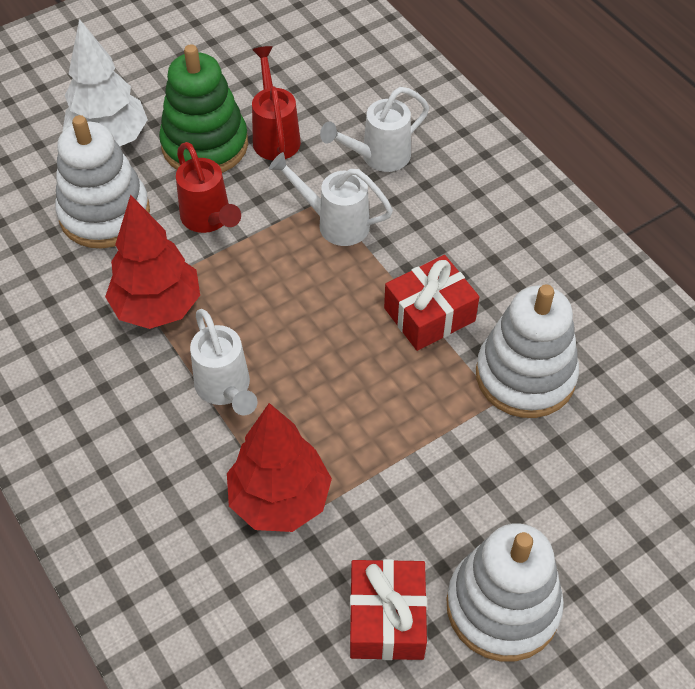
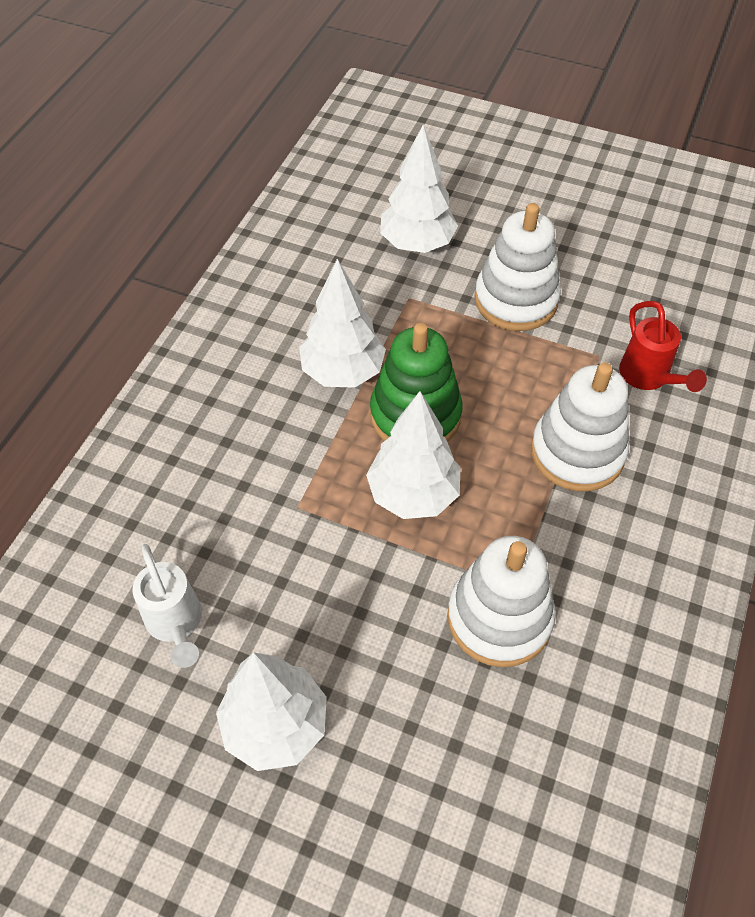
red gift: 2 -> 0
red tree: 2 -> 0
red watering can: 2 -> 1
white tree: 1 -> 4
white watering can: 3 -> 1

